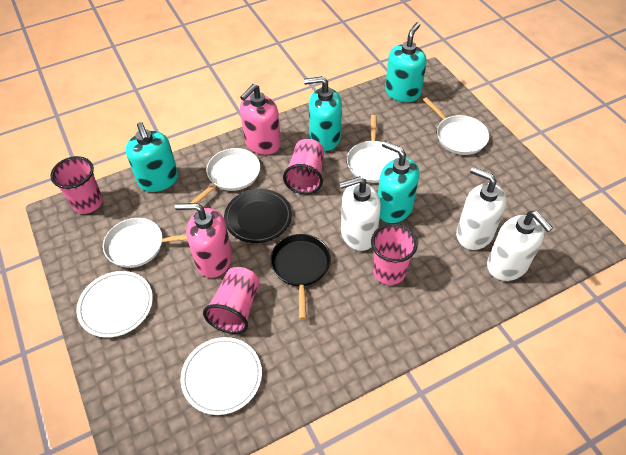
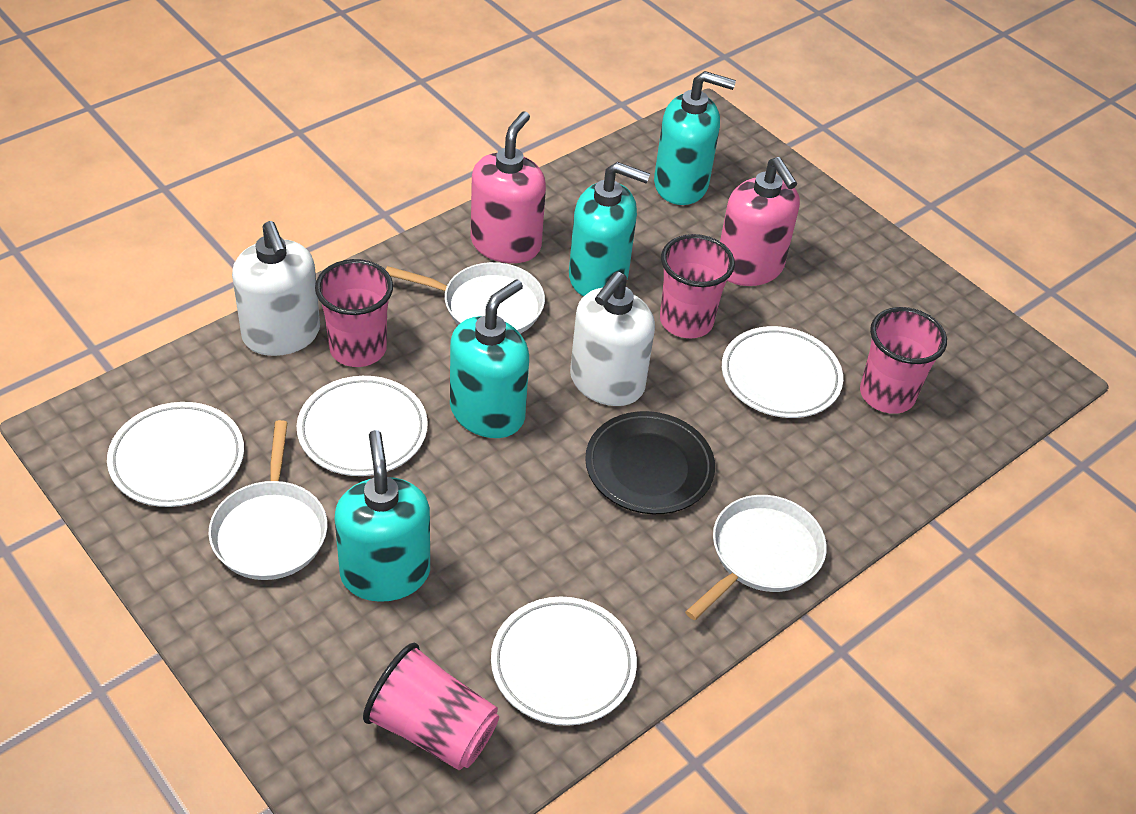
black pan: 1 -> 0
white pan: 4 -> 3
white plate: 2 -> 4
white soap dispenser: 3 -> 2

